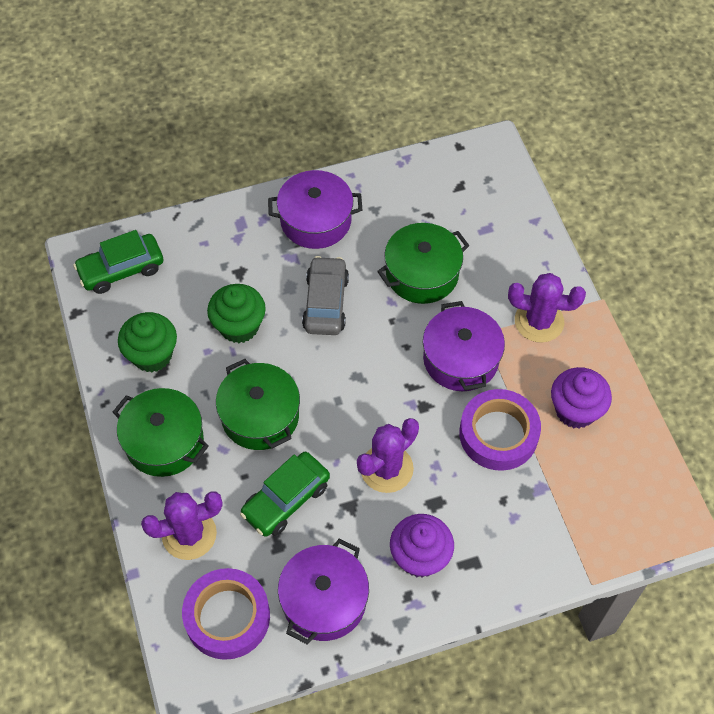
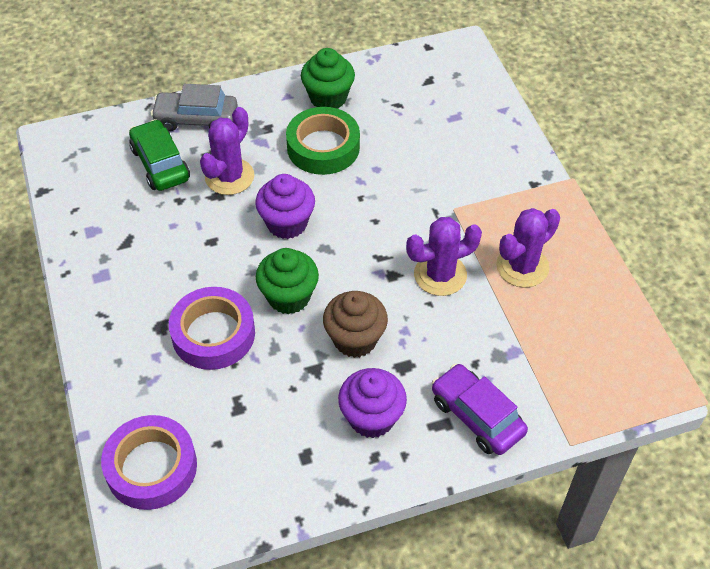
brown cupcake: 0 -> 1
green car: 2 -> 1
green pot: 3 -> 0
green tape: 0 -> 1
purple car: 0 -> 1
purple pot: 3 -> 0

